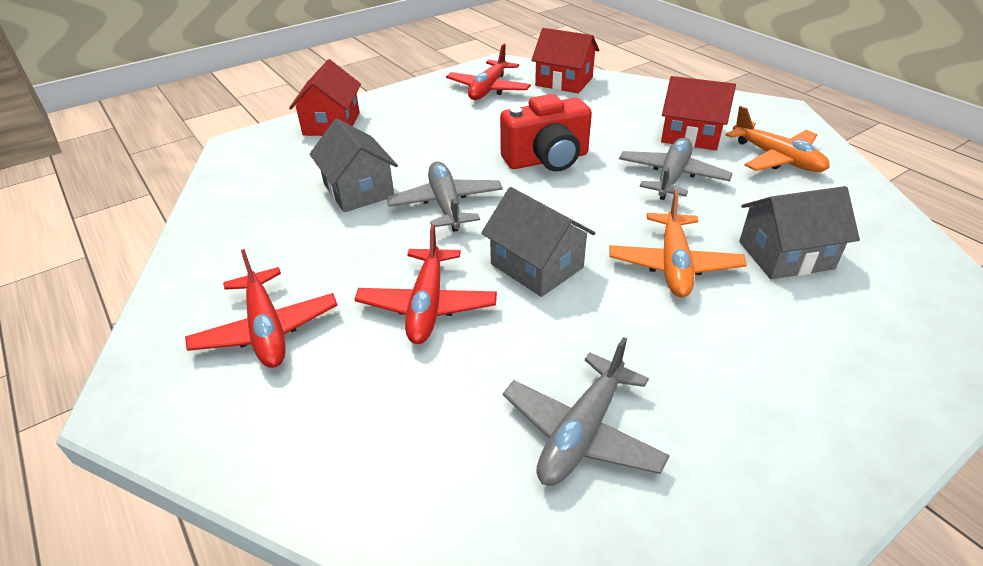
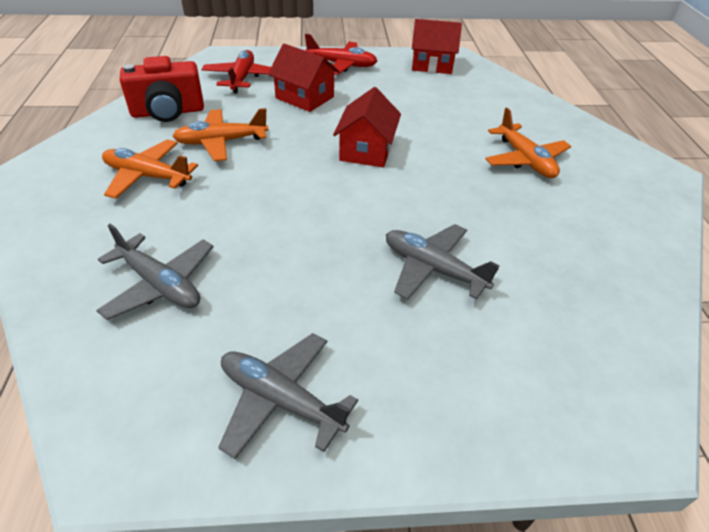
grey house: 3 -> 0
orange plane: 2 -> 3
red plane: 3 -> 2

